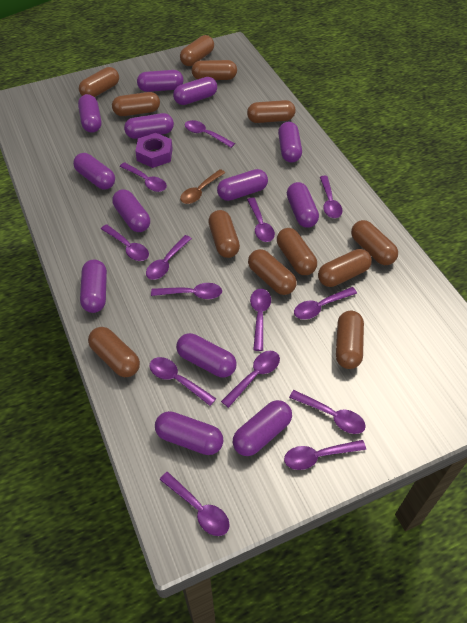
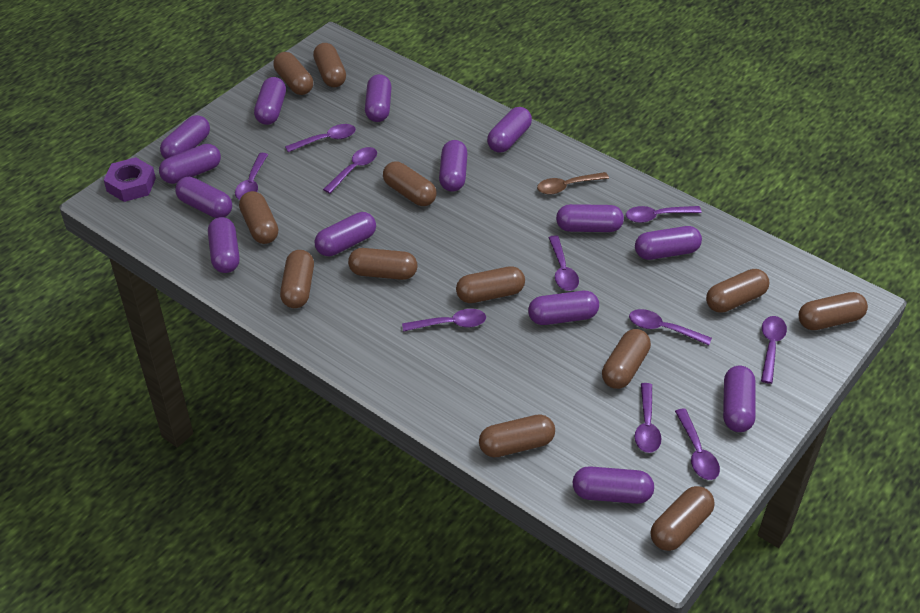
purple capsule: 13 -> 14
purple spoon: 14 -> 10

